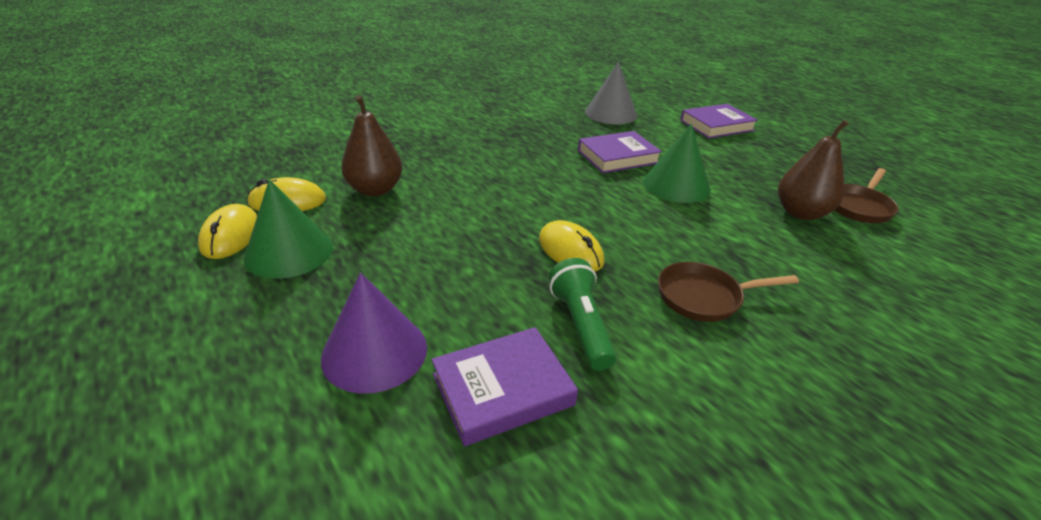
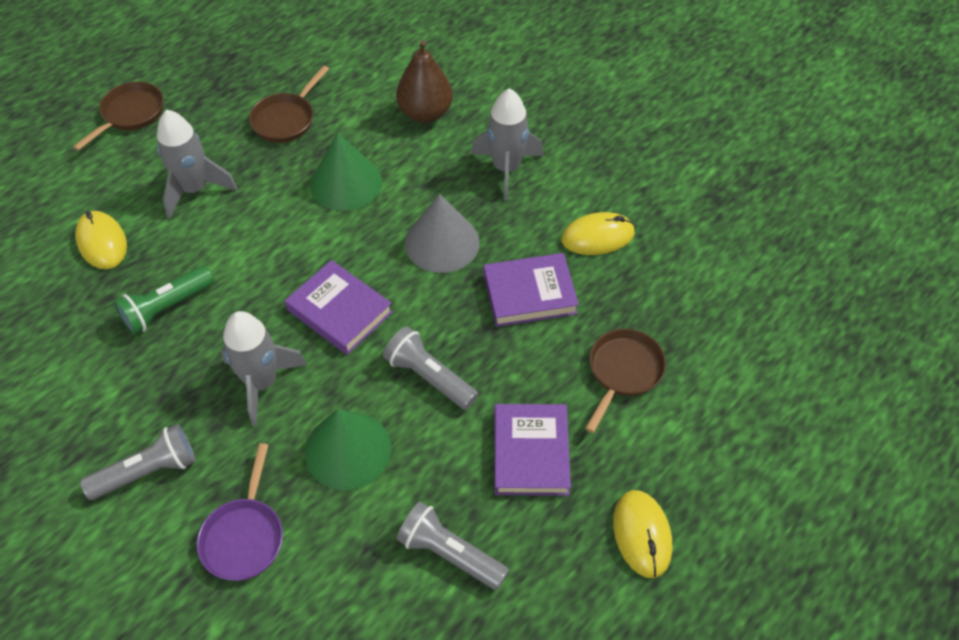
brown pan: 2 -> 3
brown pear: 2 -> 1
grey flashlight: 0 -> 3
grey rocket: 0 -> 3
purple cone: 1 -> 0
purple pan: 0 -> 1

